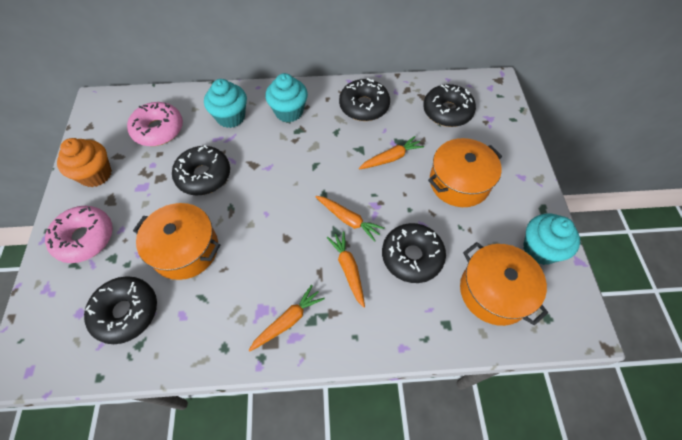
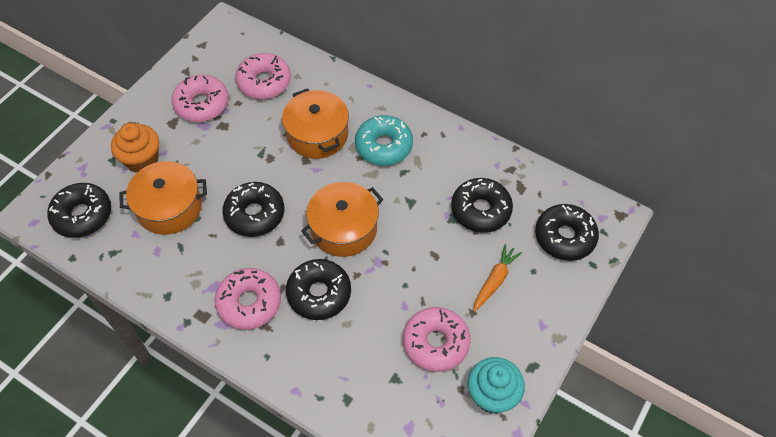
orange carrot: 4 -> 1
pink donut: 2 -> 4
turquoise cupcake: 3 -> 1
turquoise donut: 0 -> 1

